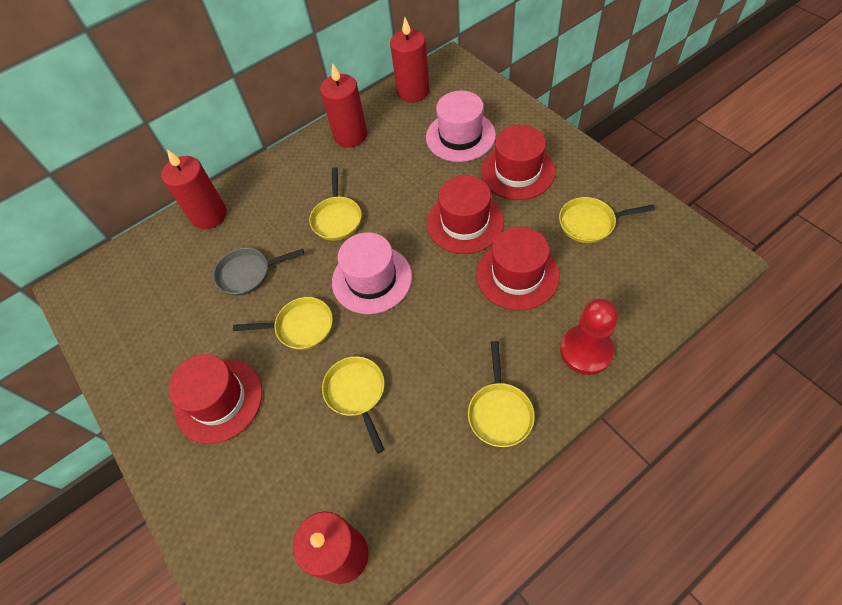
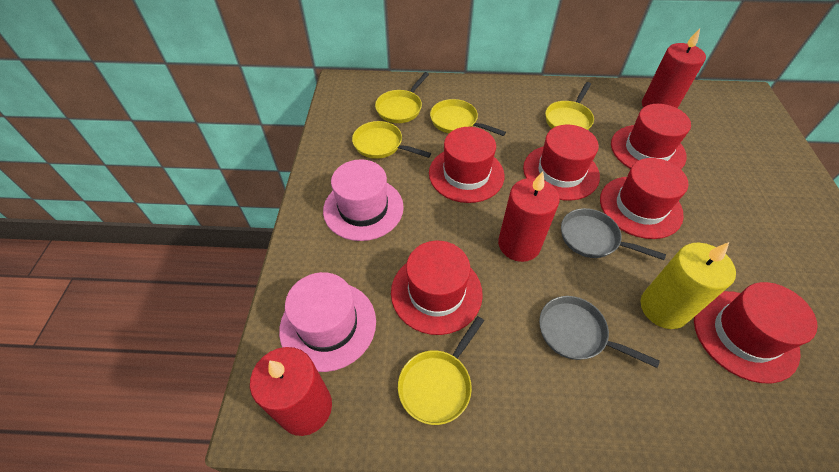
grey pan: 1 -> 2
red candle: 4 -> 3
red hat: 4 -> 6
red pawn: 1 -> 0
yellow candle: 0 -> 1

